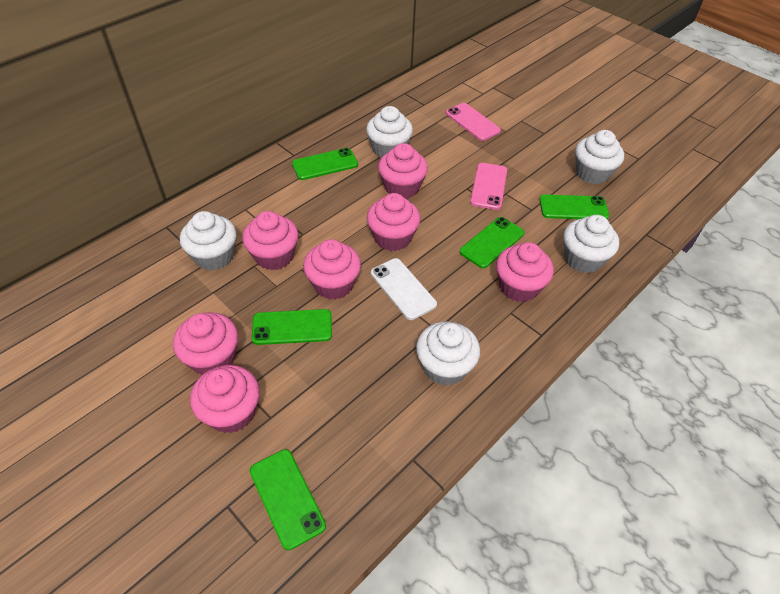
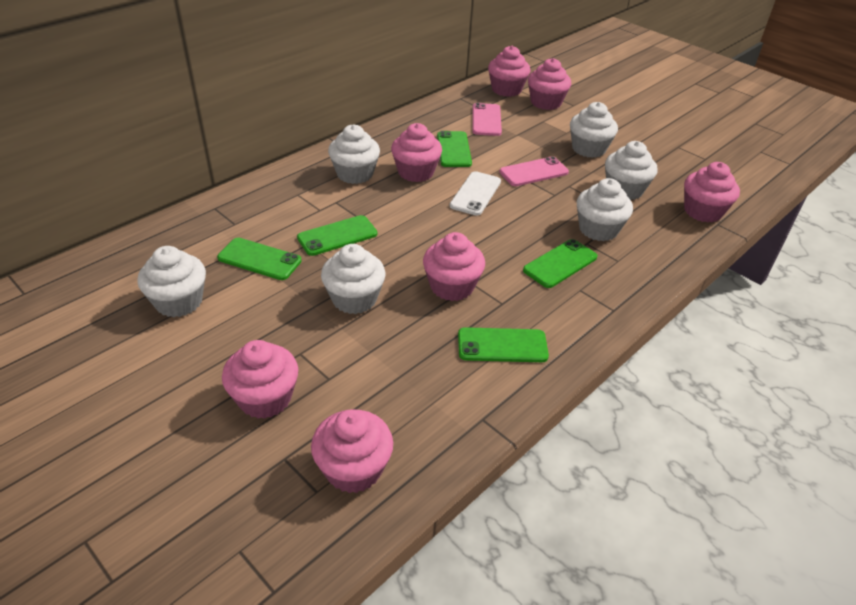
white cupcake: 5 -> 6

